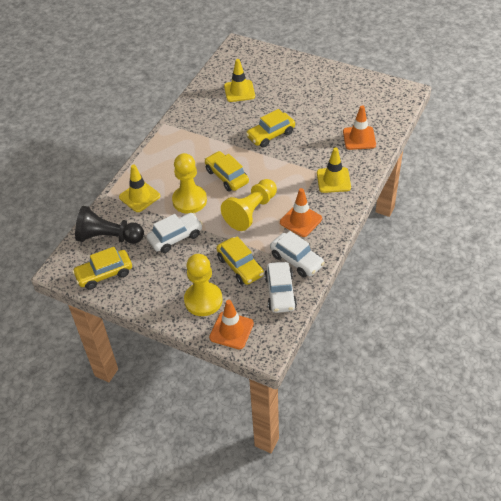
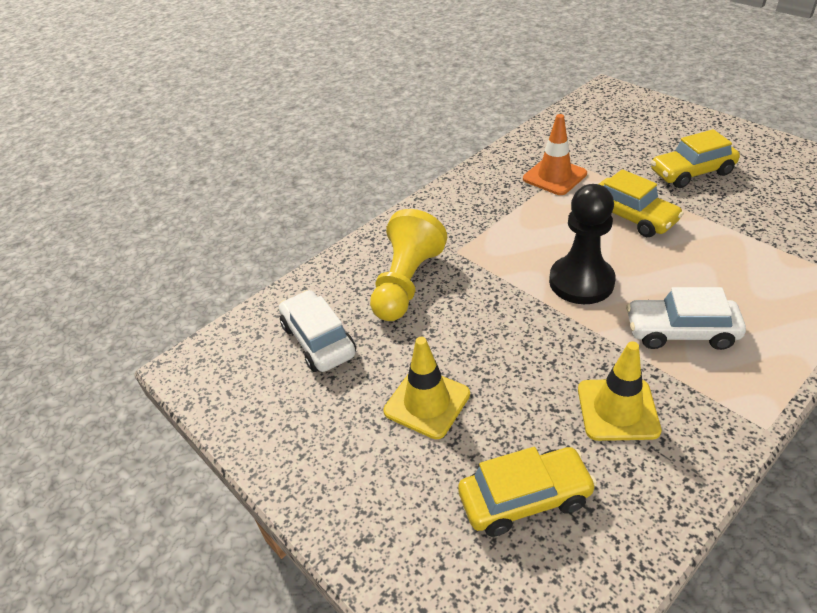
orange traffic cone: 3 -> 1
white car: 3 -> 2
yellow car: 4 -> 3
yellow pawn: 3 -> 1
yellow traffic cone: 3 -> 2

